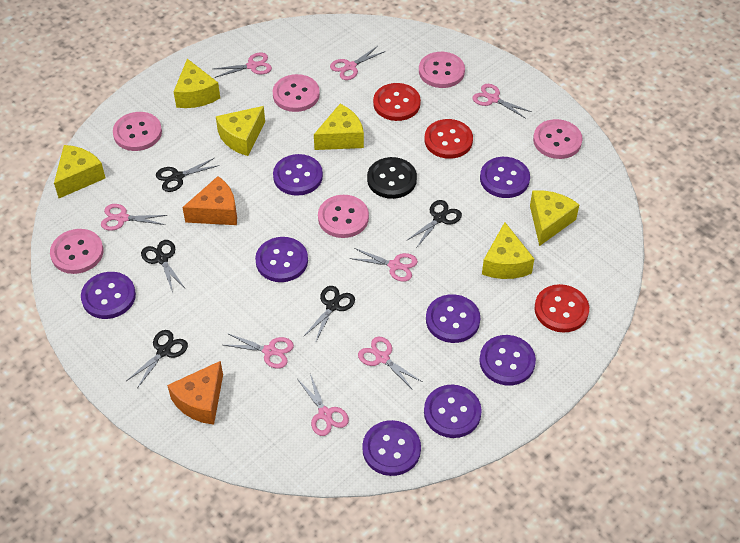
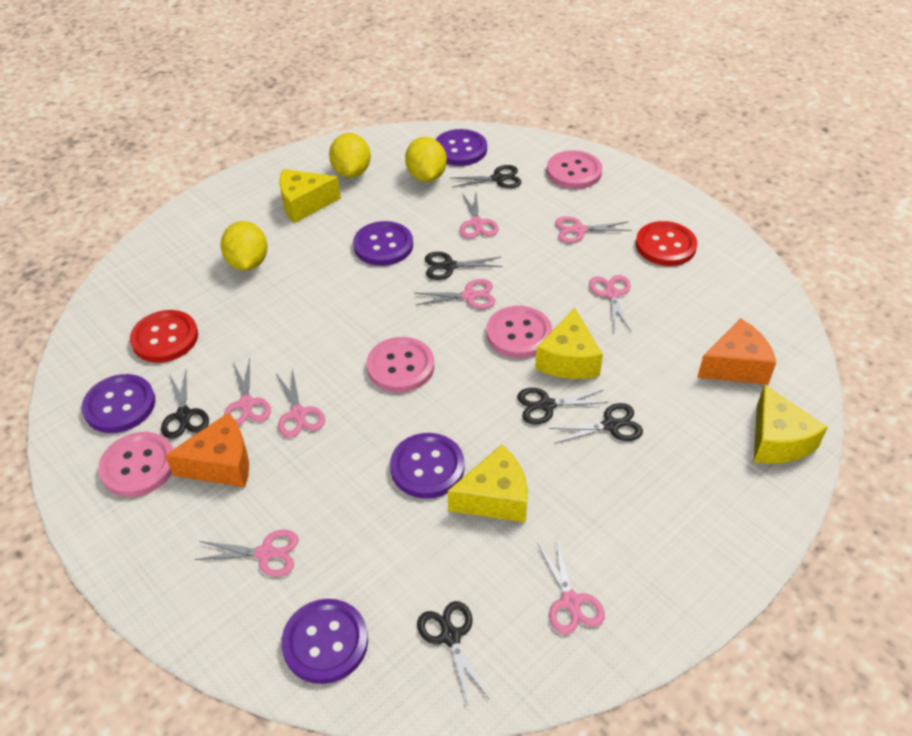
black button: 1 -> 0
black scissors: 5 -> 6
pink button: 6 -> 4
purple button: 8 -> 5
red button: 3 -> 2
yellow cheese: 6 -> 4
yellow lemon: 0 -> 3

